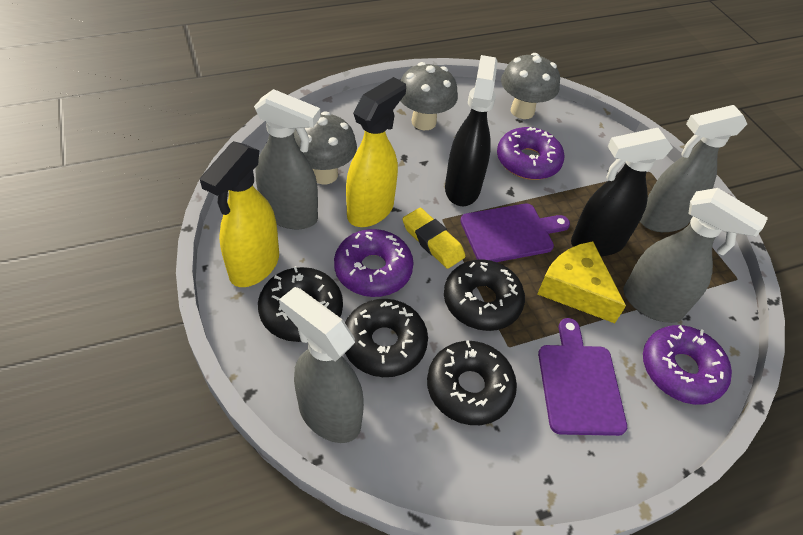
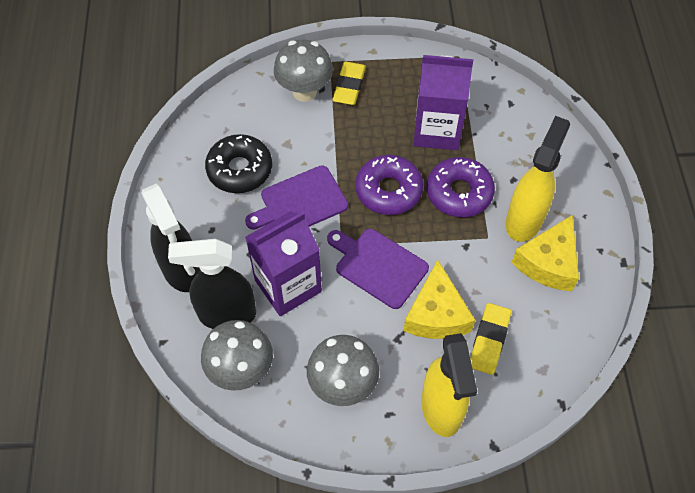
black donut: 4 -> 1
grey spray bottle: 4 -> 0
purple carton: 0 -> 2
purple donut: 3 -> 2
yellow cheese: 1 -> 2
yellow eraser: 1 -> 2

